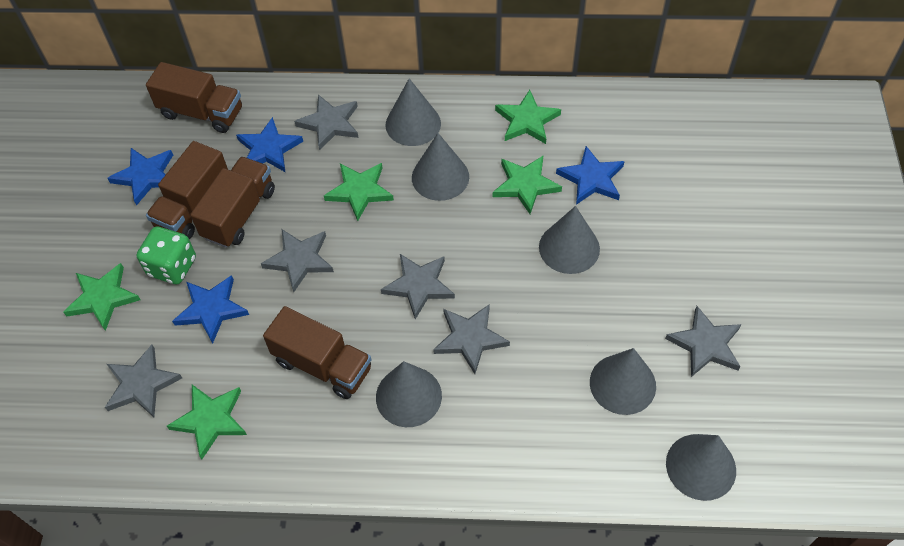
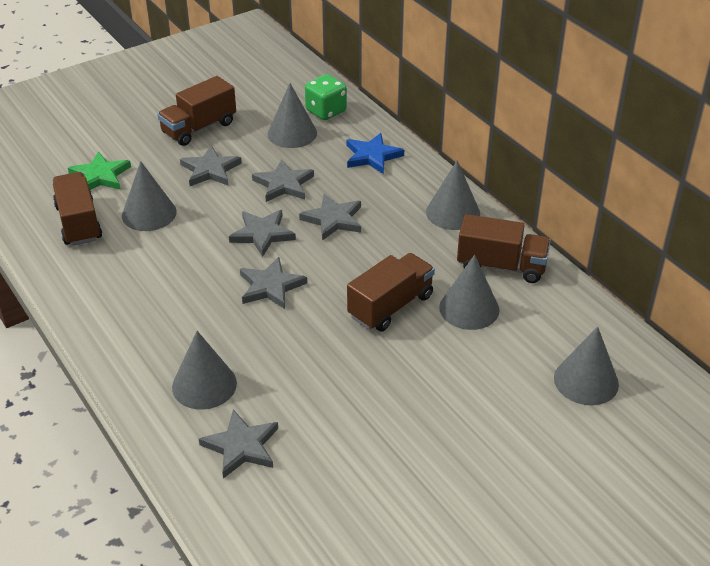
blue star: 4 -> 1
green star: 5 -> 1

